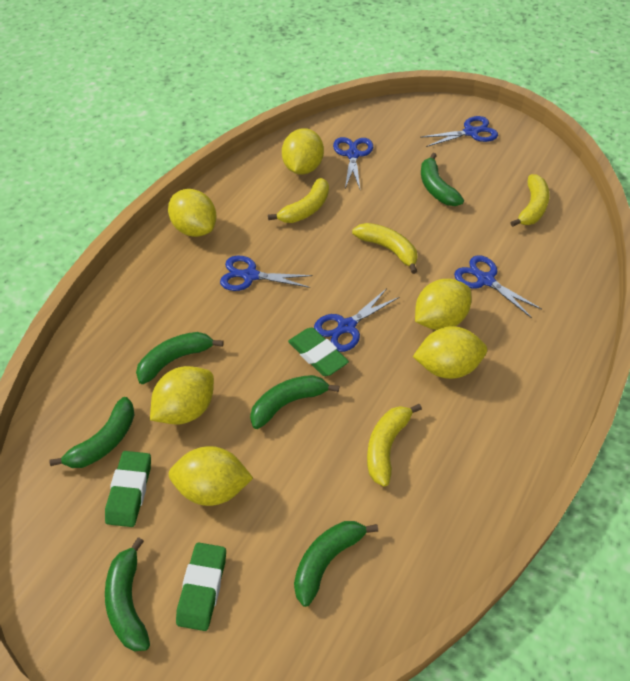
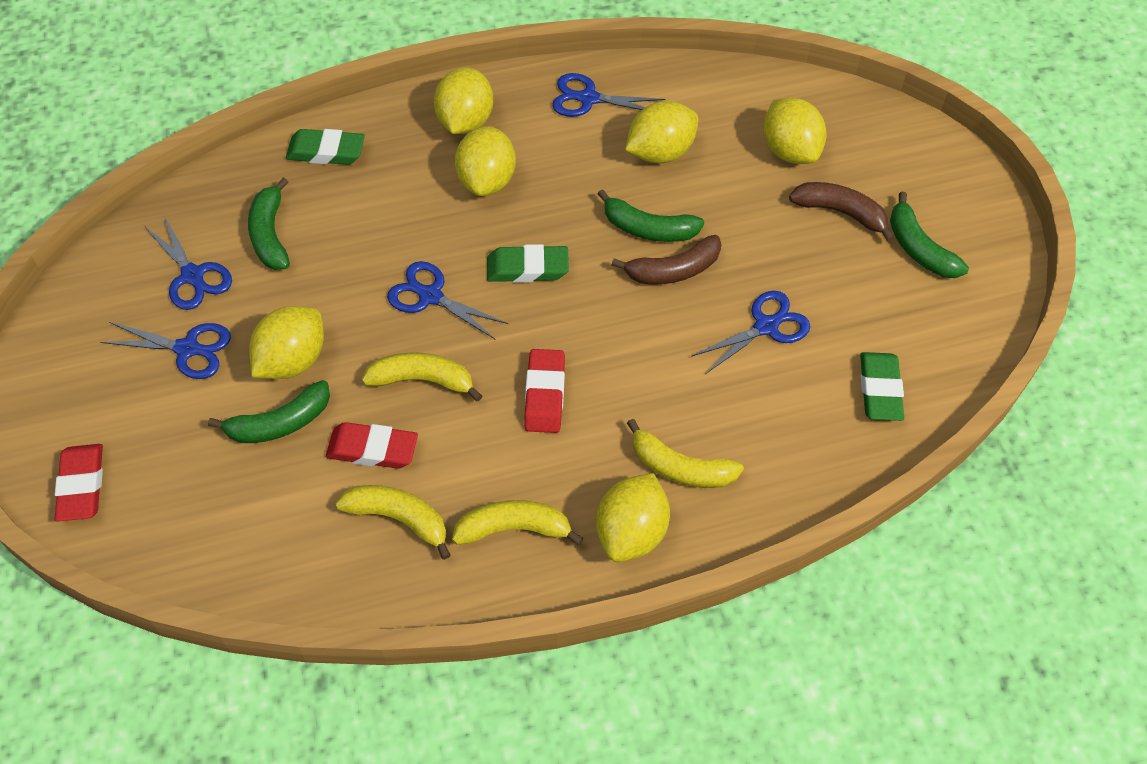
brown banana: 0 -> 2
green banana: 6 -> 4
red eraser: 0 -> 3

